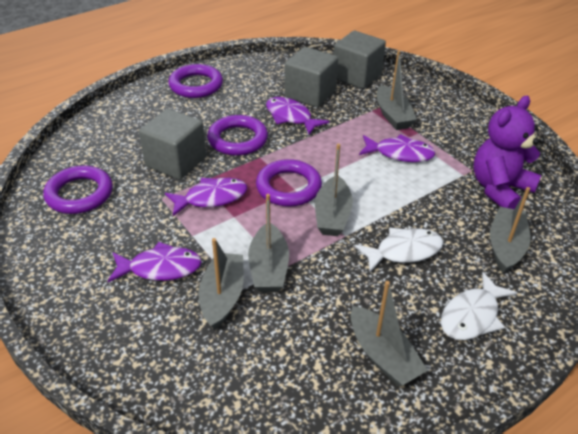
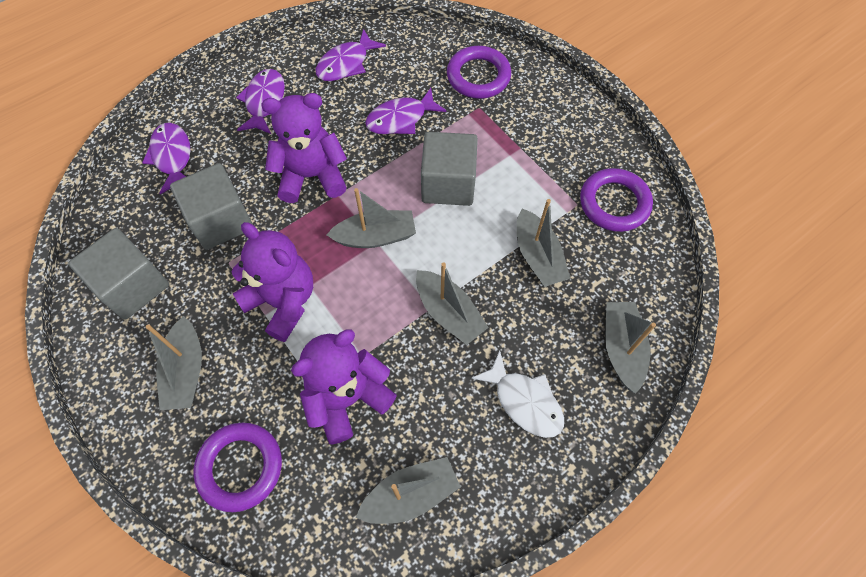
purple ring: 4 -> 3
purple teddy bear: 1 -> 3
white fish: 2 -> 1

